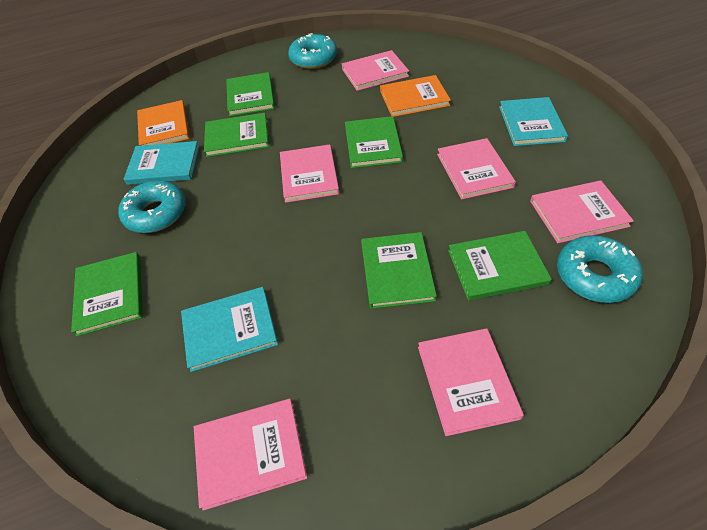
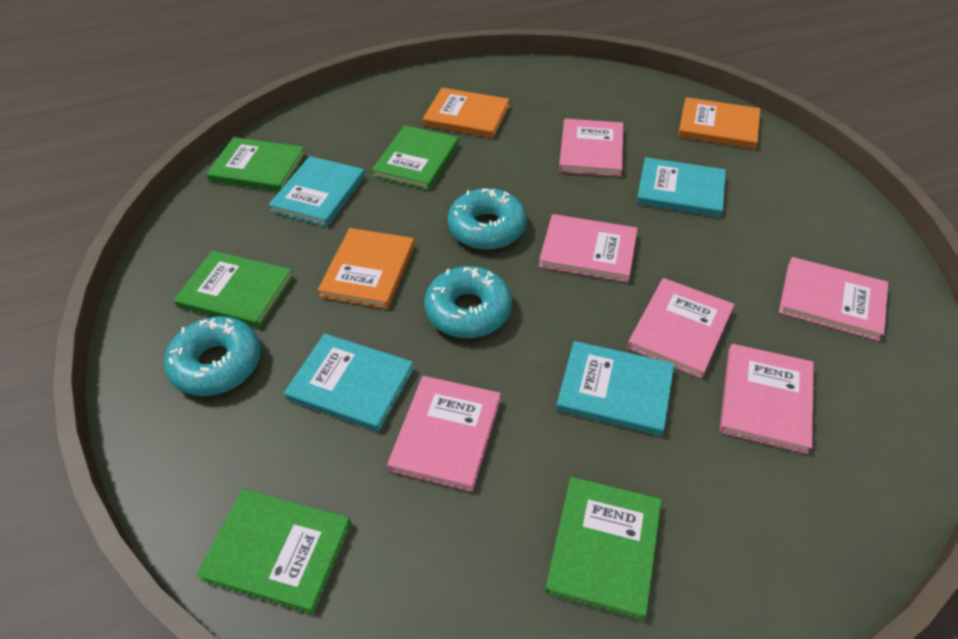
green book: 6 -> 5
orange book: 2 -> 3
turquoise book: 3 -> 4

